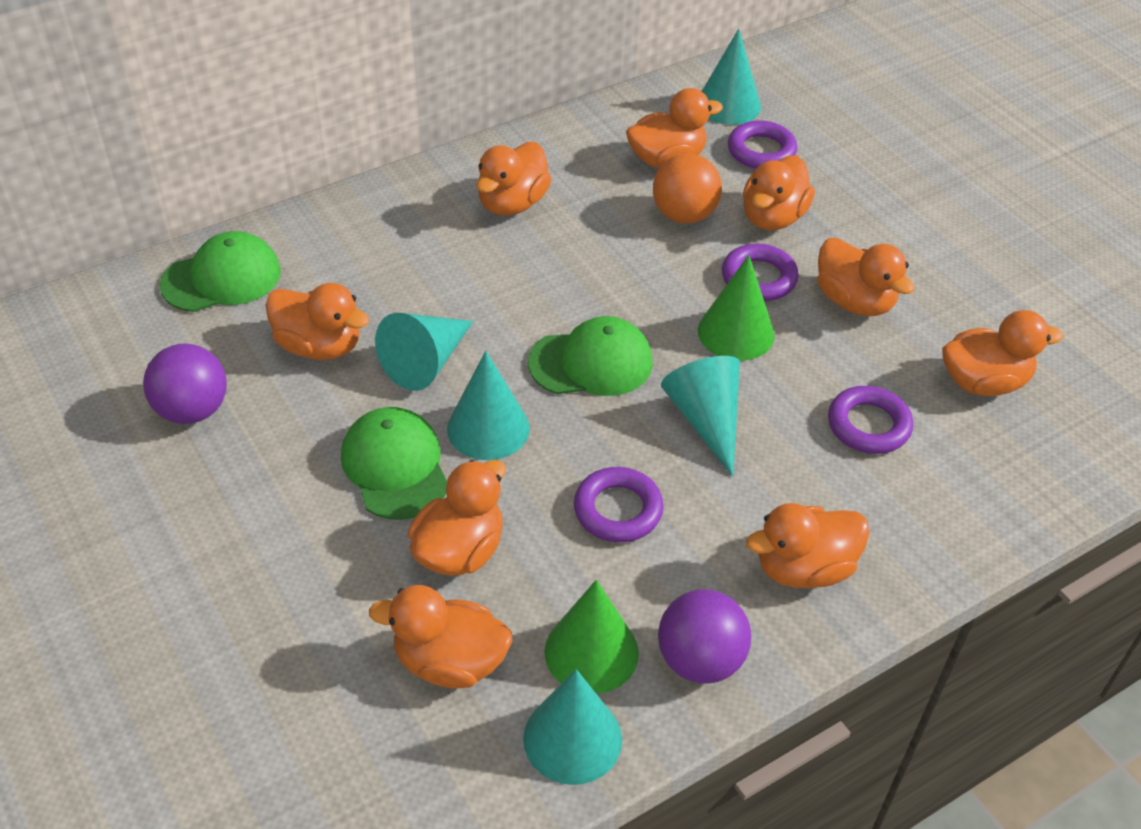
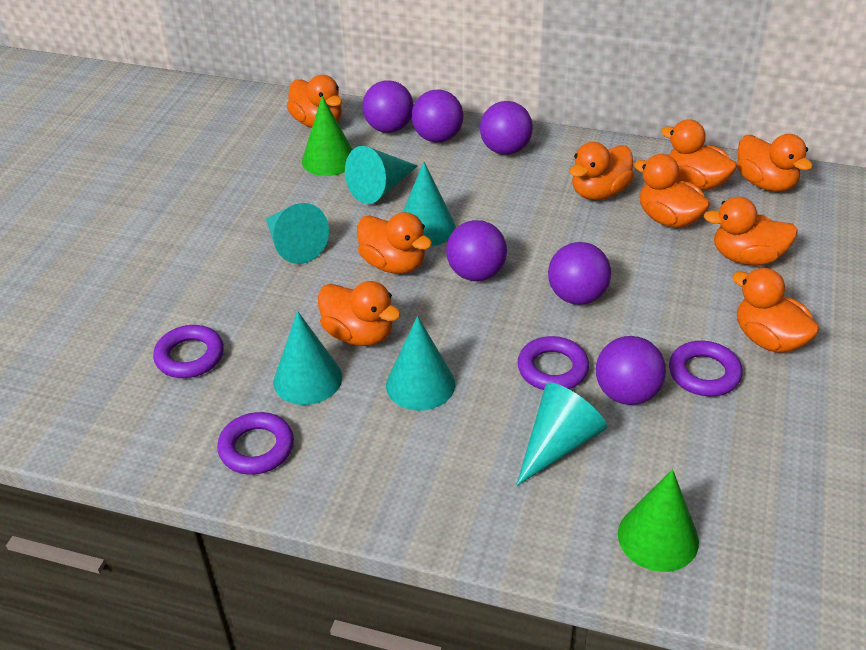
green cap: 3 -> 0
orange ball: 1 -> 0
purple ball: 2 -> 6
turquoise cone: 5 -> 6

